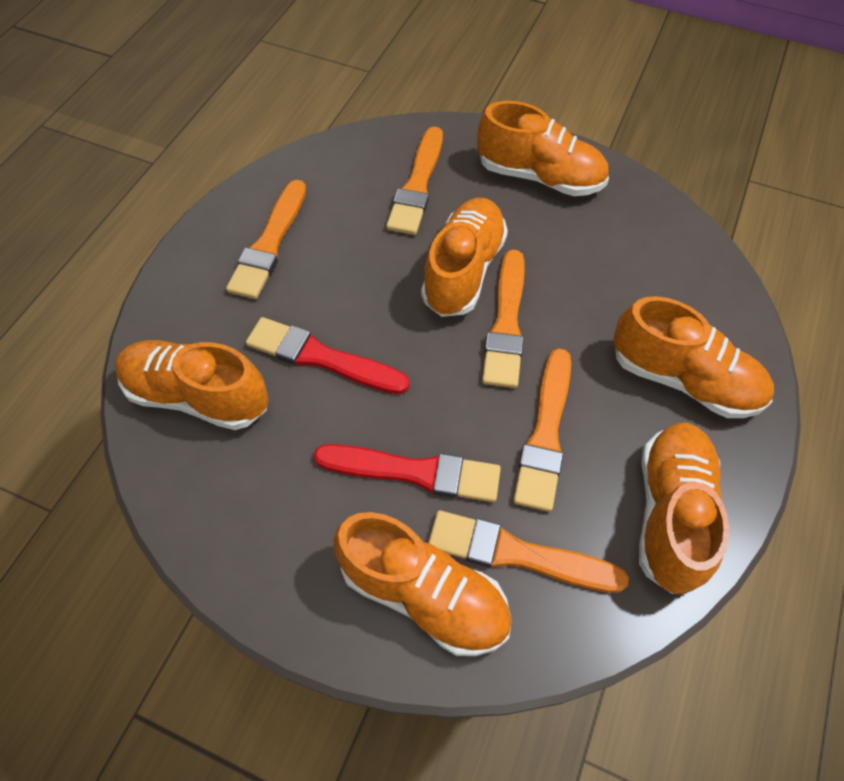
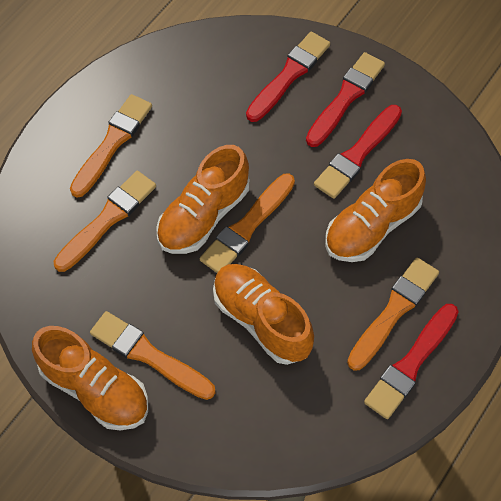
orange shoe: 6 -> 4
red brush: 2 -> 4

